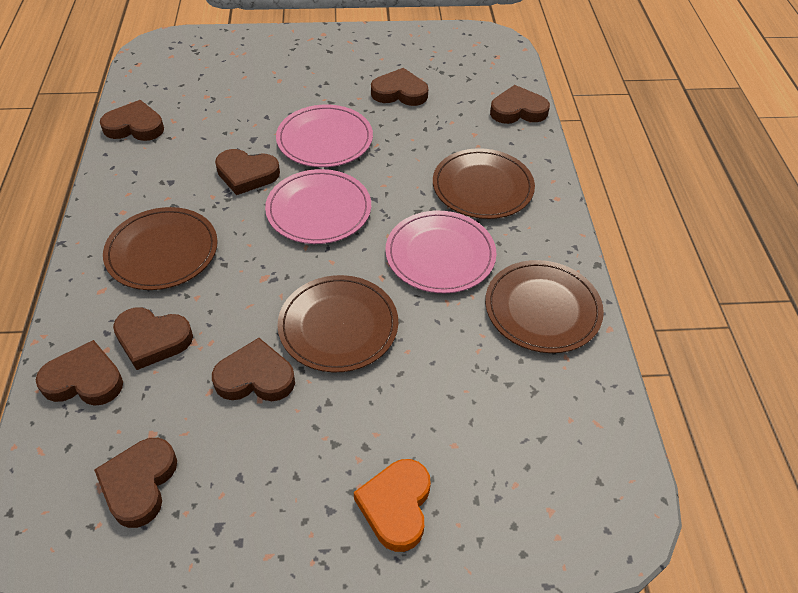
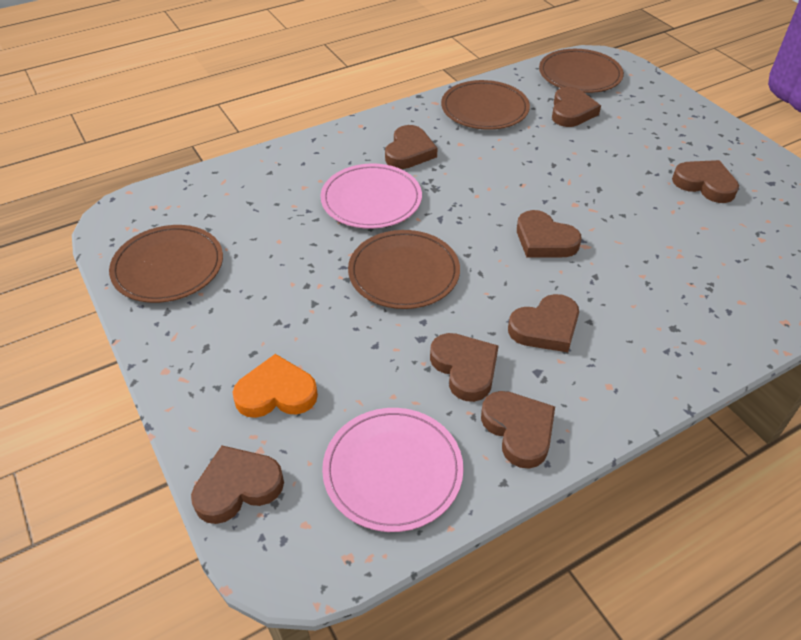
pink plate: 3 -> 2

